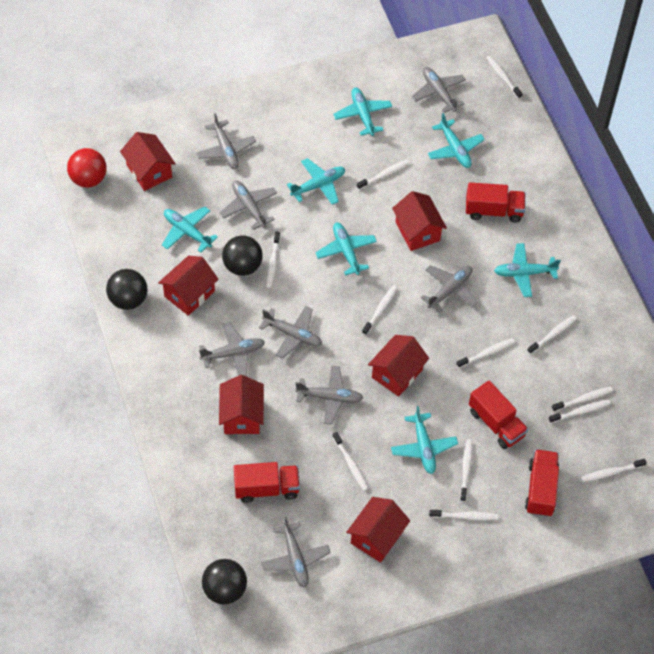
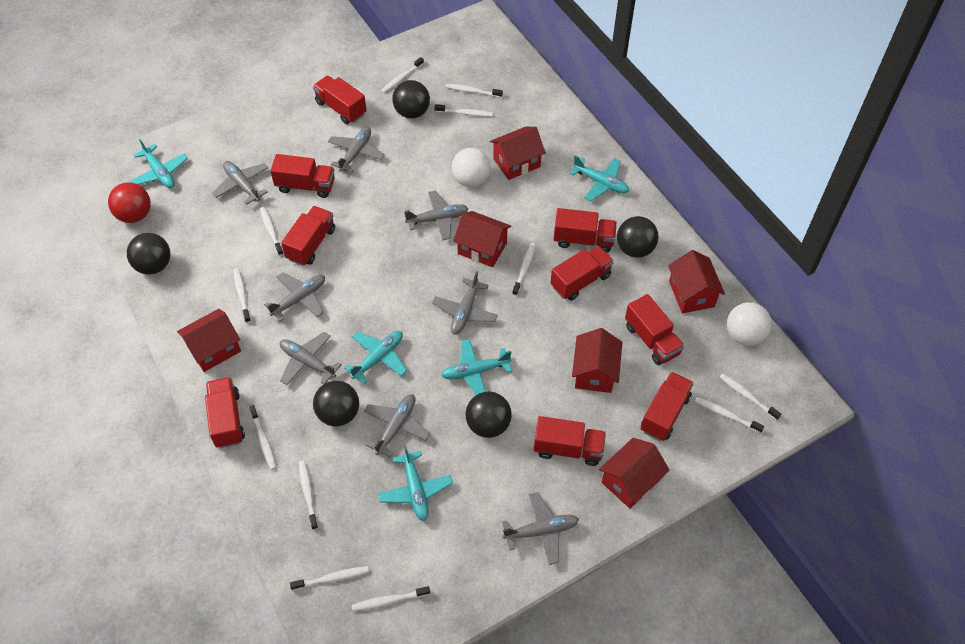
black ball: 3 -> 5
red truck: 4 -> 9
turquoise plane: 7 -> 5
white ball: 0 -> 2

